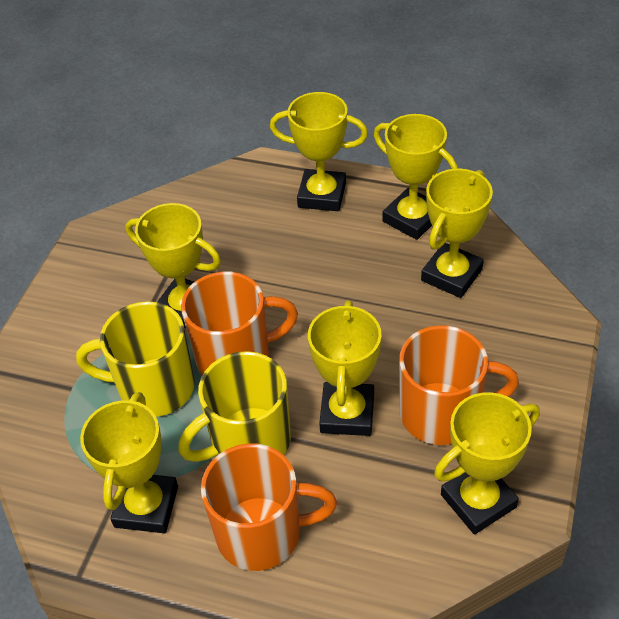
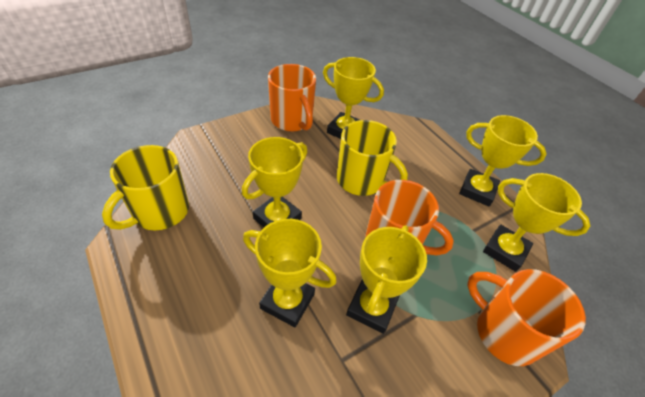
yellow trophy: 7 -> 6

